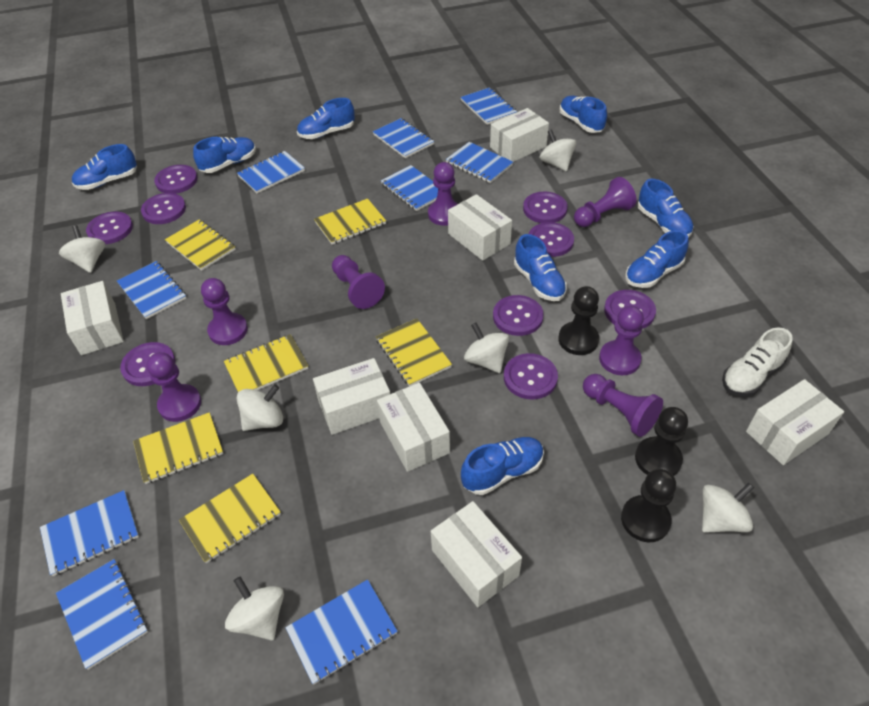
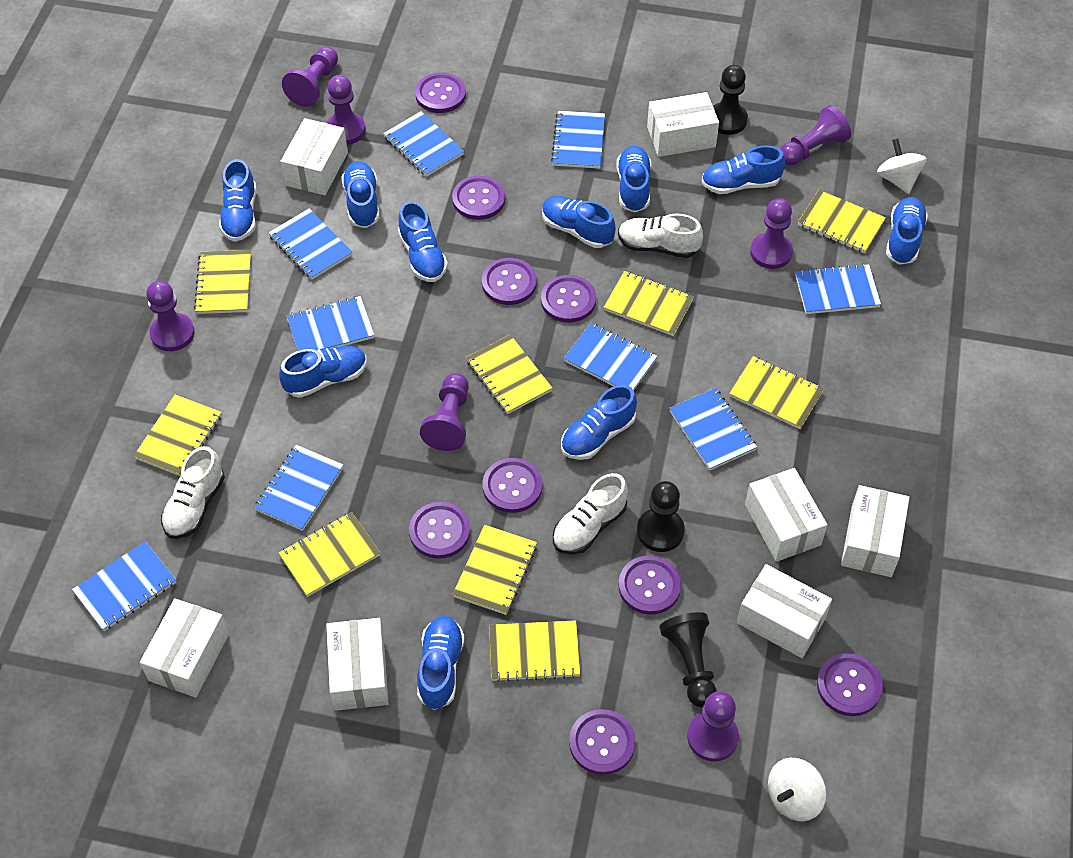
blue shoe: 8 -> 10
white shoe: 1 -> 3
white spinning top: 6 -> 2
yellow notebook: 6 -> 9

